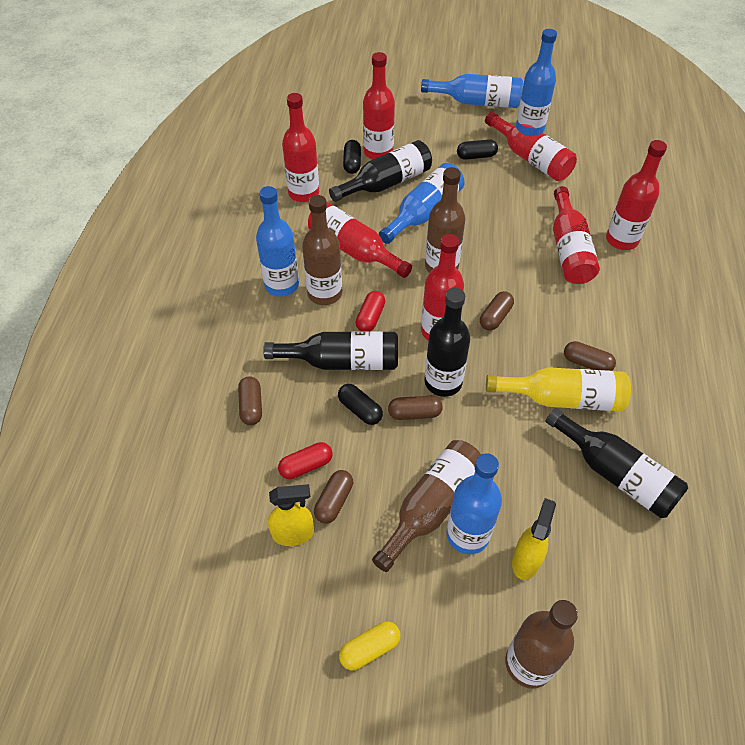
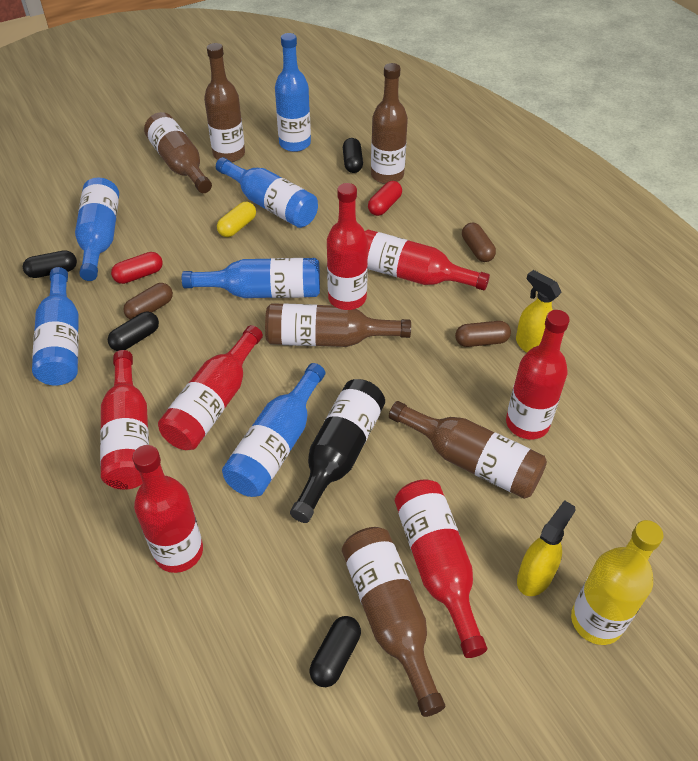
black bottle: 4 -> 1
black capsule: 3 -> 4
blue bottle: 5 -> 6
brown bottle: 4 -> 6
brown capsule: 5 -> 3

